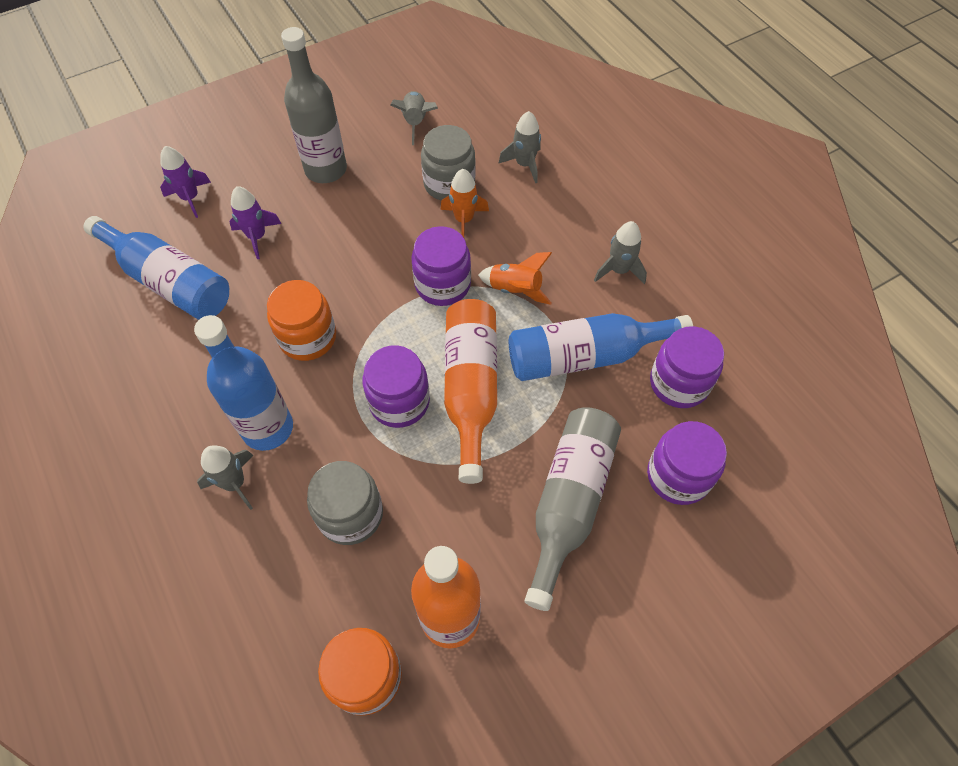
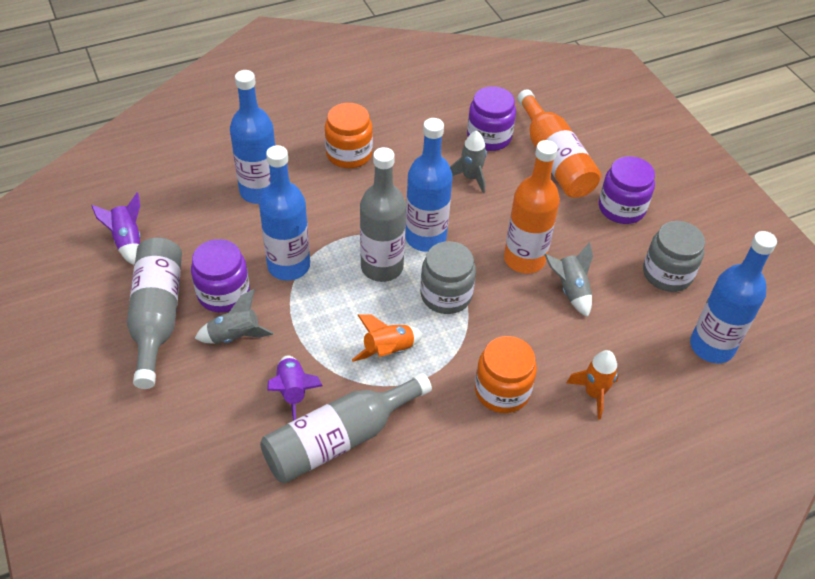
blue bottle: 3 -> 4
grey bottle: 2 -> 3
grey rocket: 4 -> 3
purple jar: 4 -> 3

